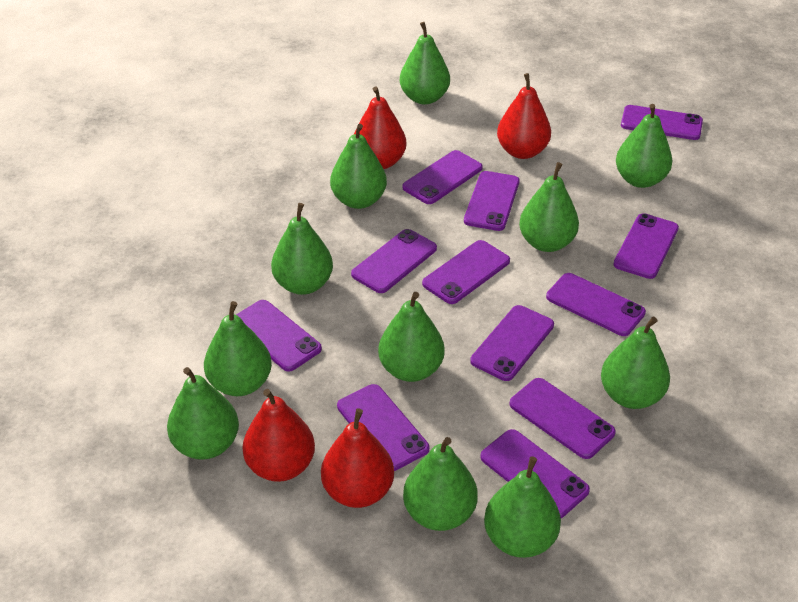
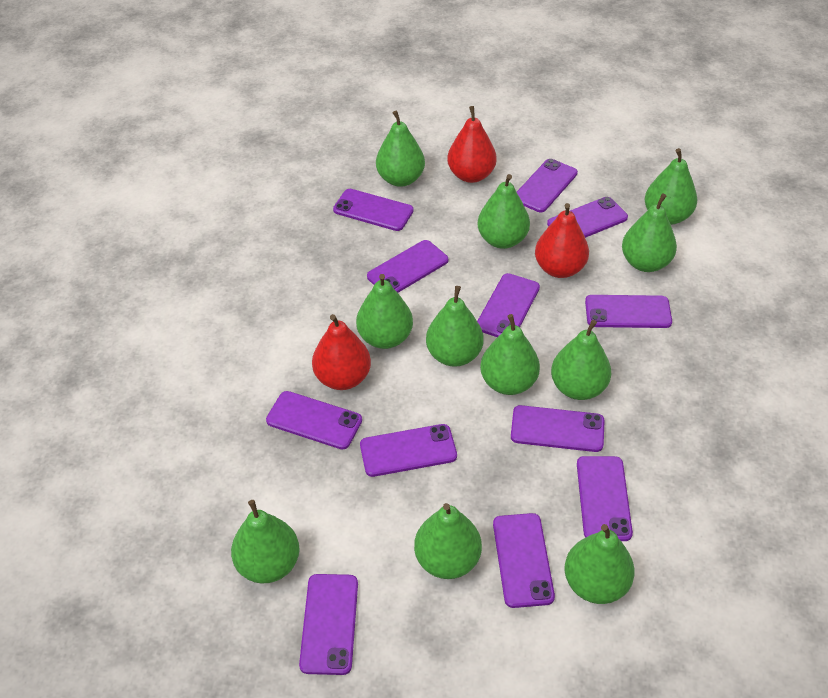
red pear: 4 -> 3

